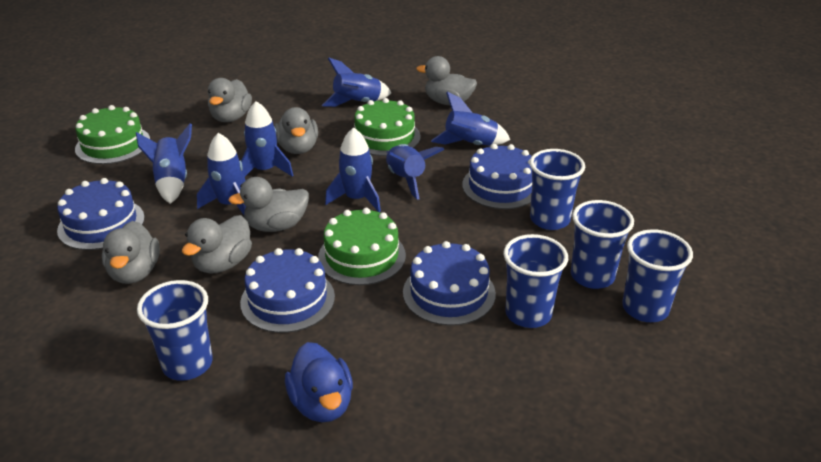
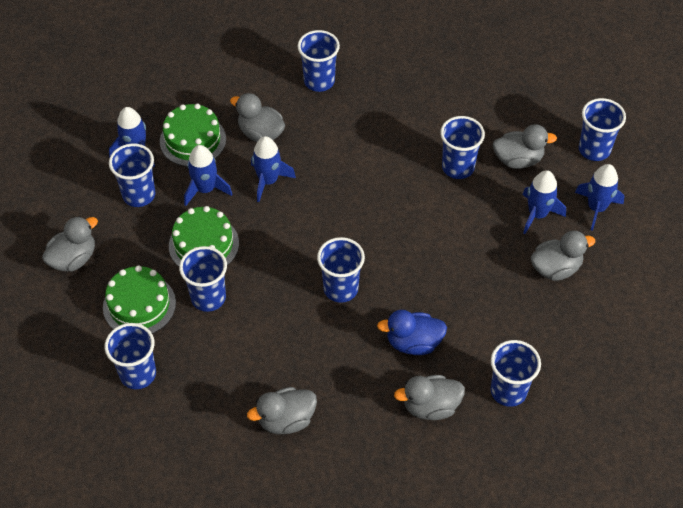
blue cake: 4 -> 0
blue cup: 5 -> 8
blue rocket: 7 -> 5

